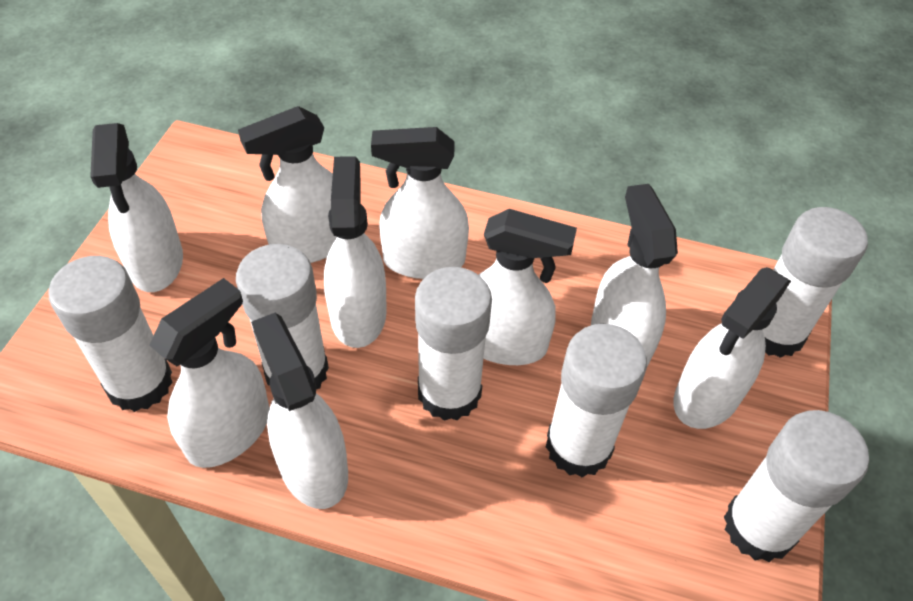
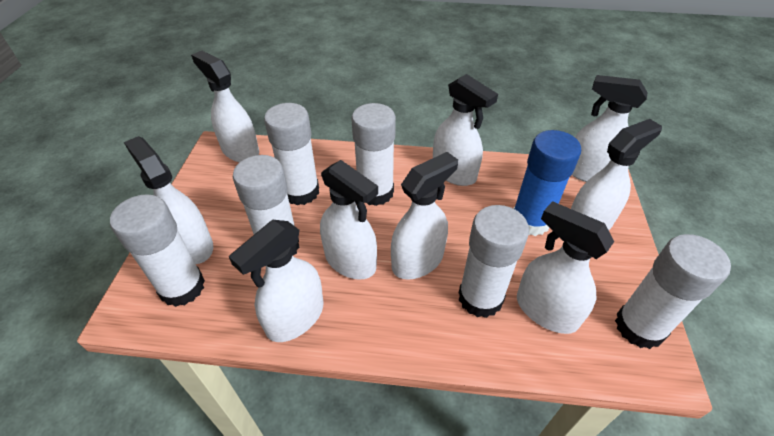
blue glue stick: 0 -> 1

